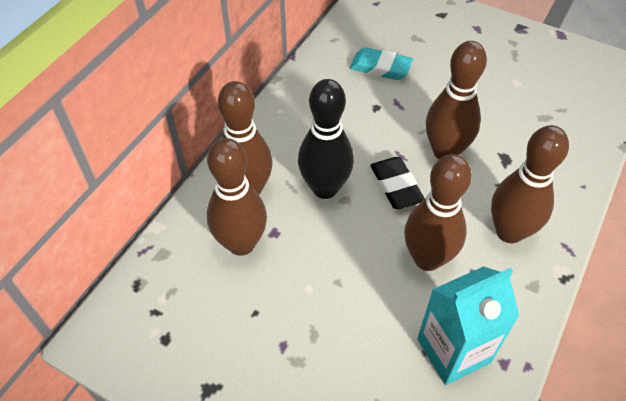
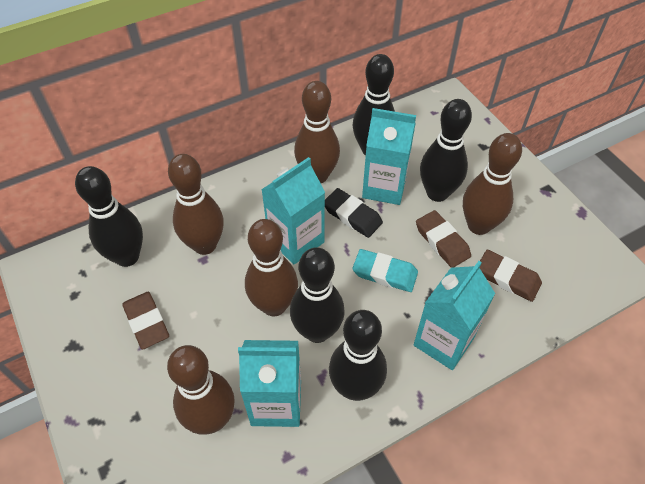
black bowling pin: 1 -> 5
brown eraser: 0 -> 3
turquoise carton: 1 -> 4

